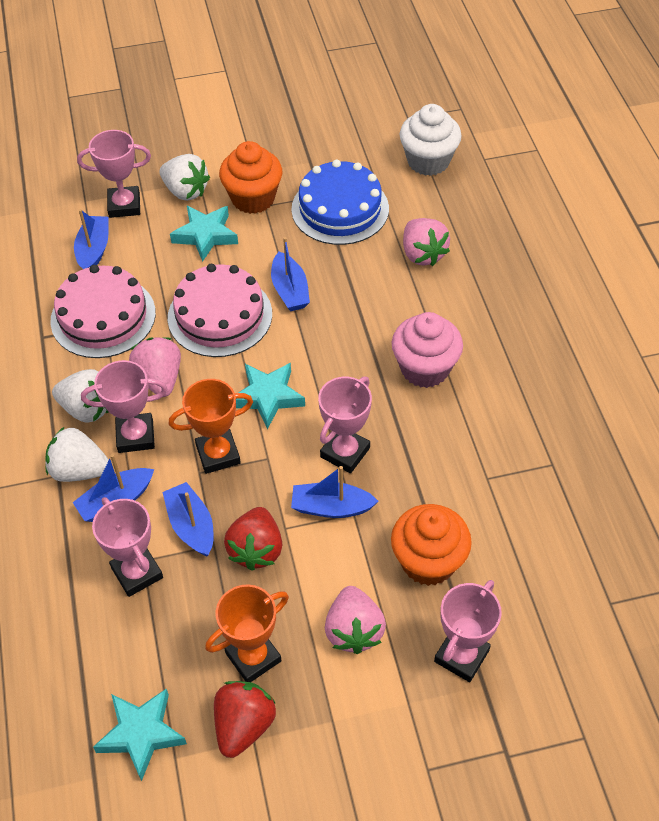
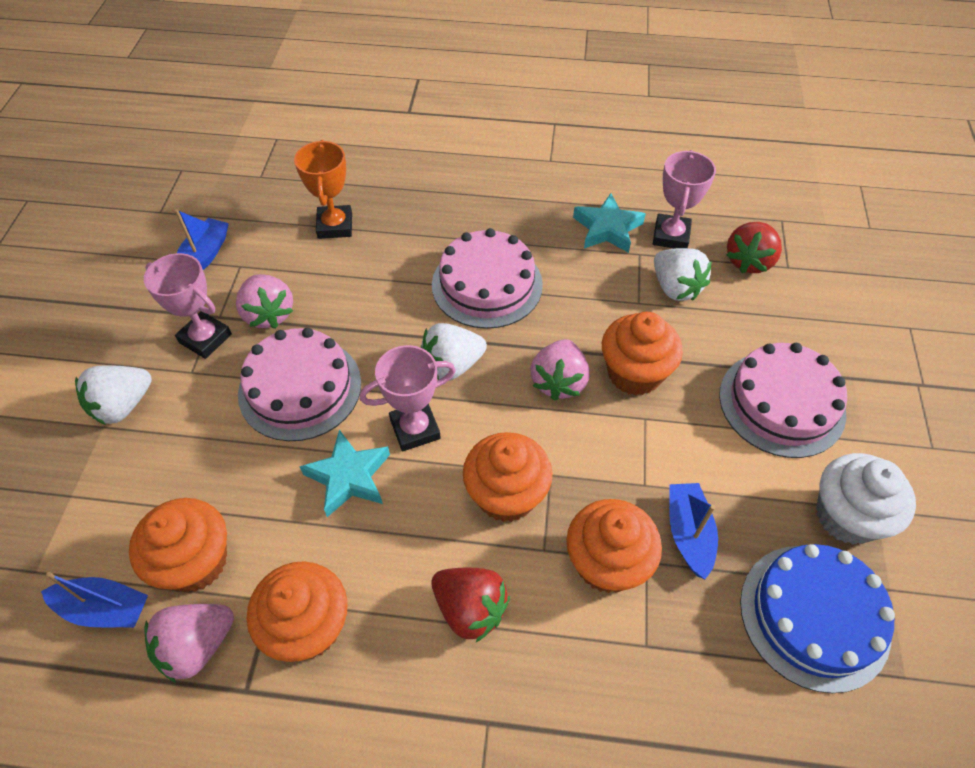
blue boat: 5 -> 3
orange cupcake: 2 -> 5
orange trophy: 2 -> 1
pink cake: 2 -> 3
pink cupcake: 1 -> 0
pink trophy: 5 -> 3
turquoise star: 3 -> 2

